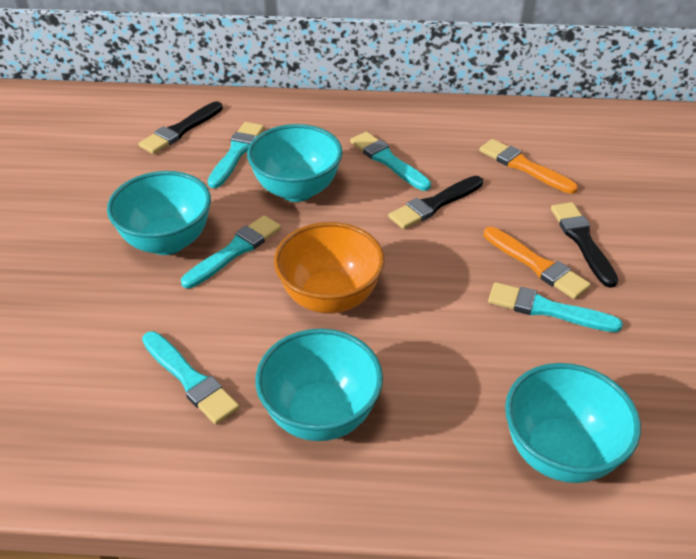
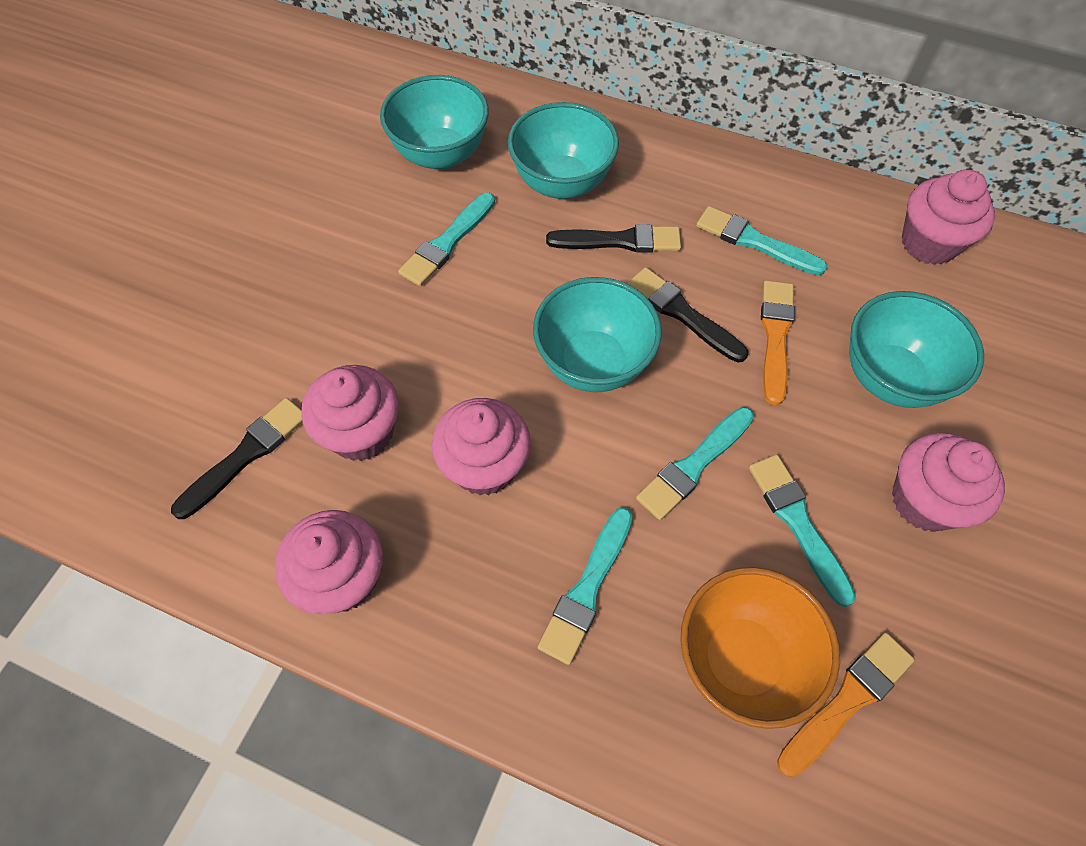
pink cupcake: 0 -> 5

